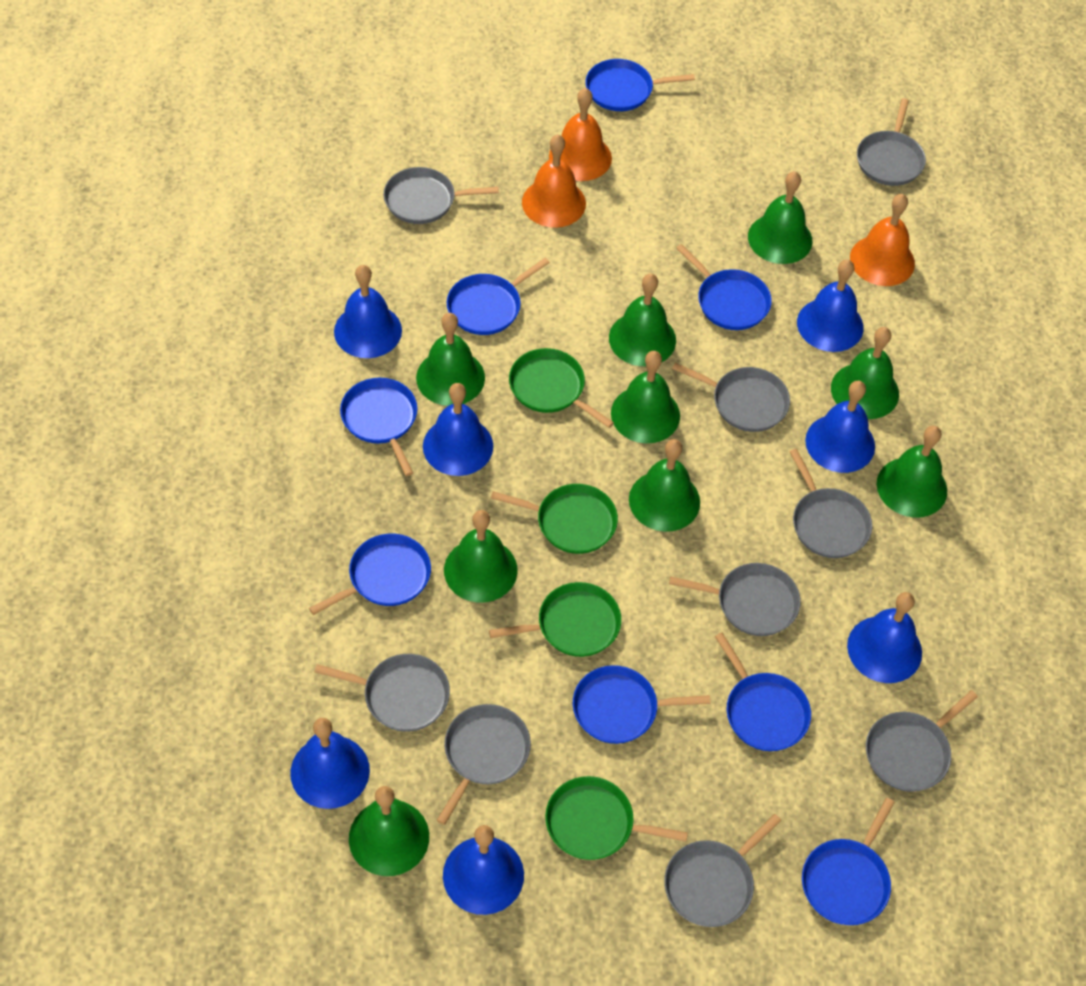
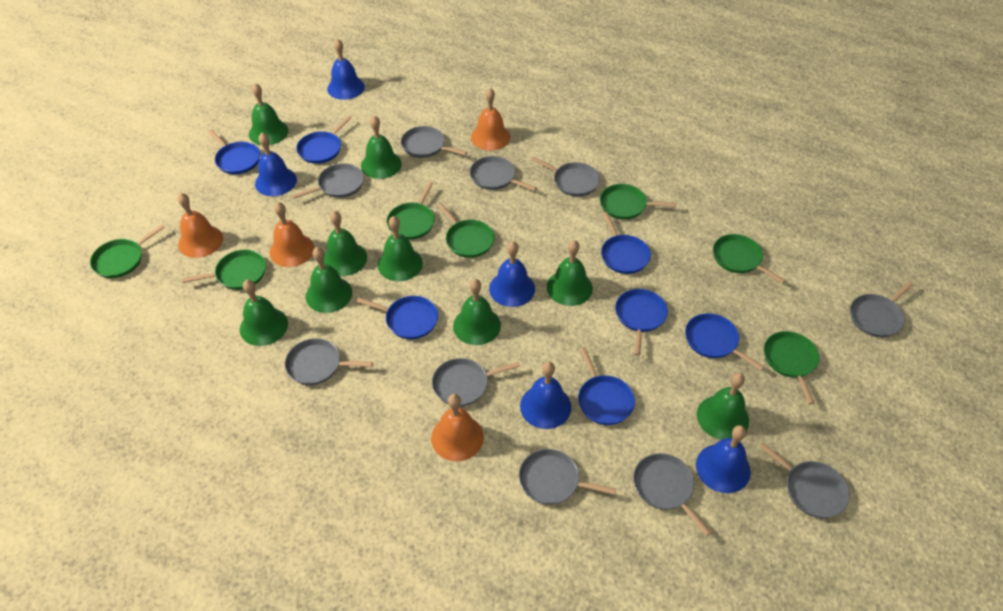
blue bell: 7 -> 5
blue pan: 8 -> 7
green pan: 4 -> 7
grey pan: 9 -> 10
orange bell: 3 -> 4

